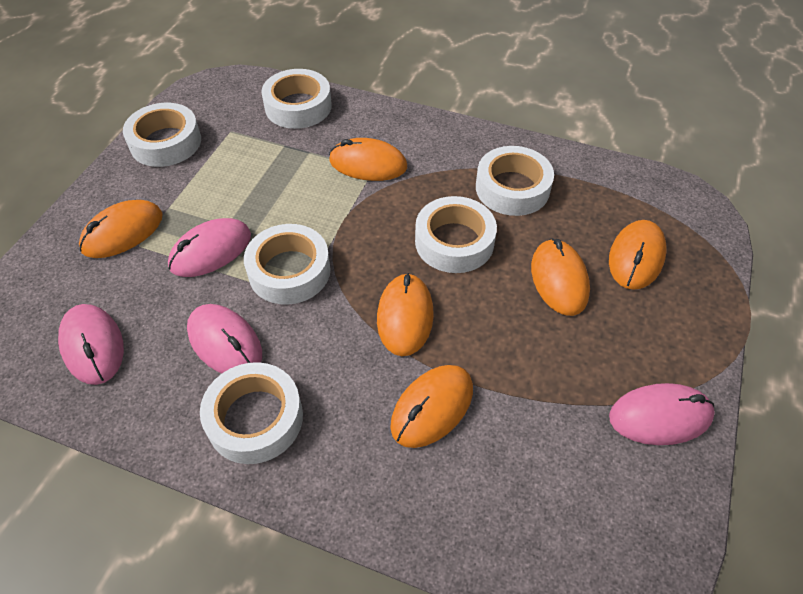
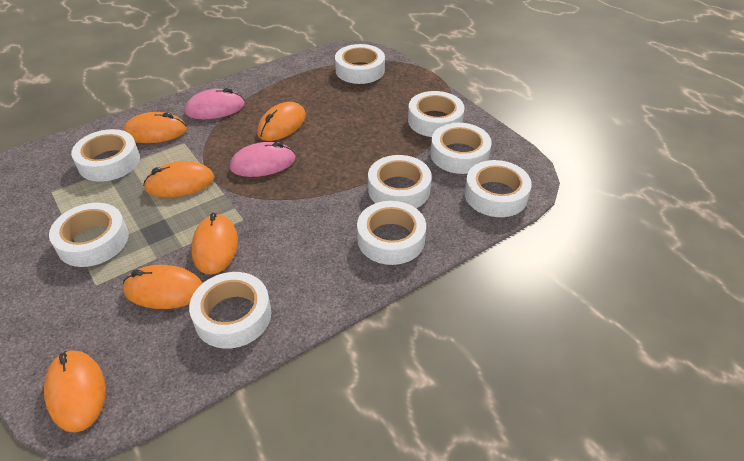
pink mouse: 4 -> 2
white tape: 6 -> 9

